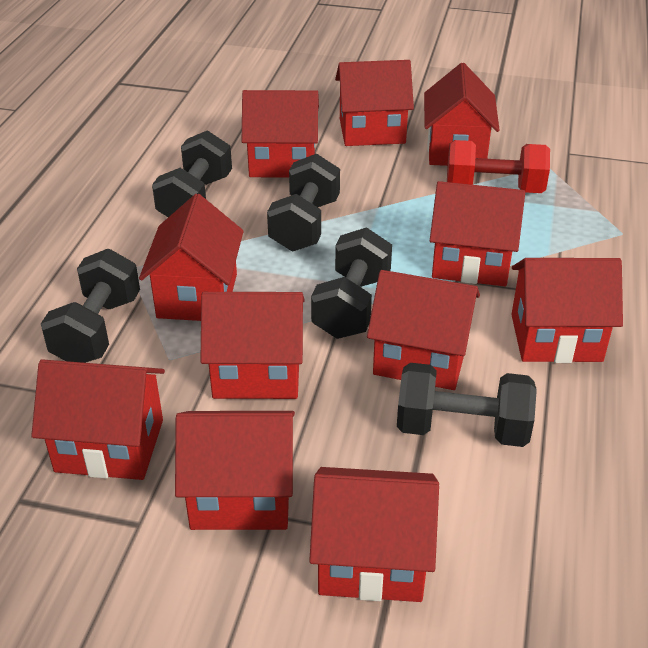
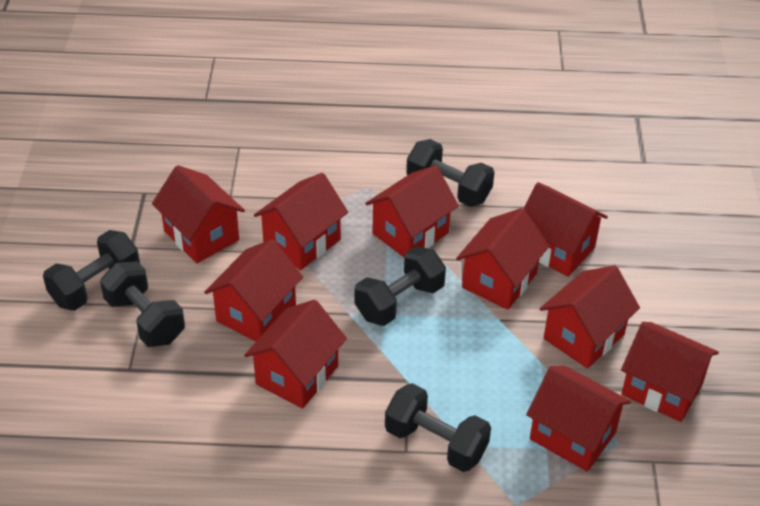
red dumbbell: 1 -> 0
red house: 11 -> 10

